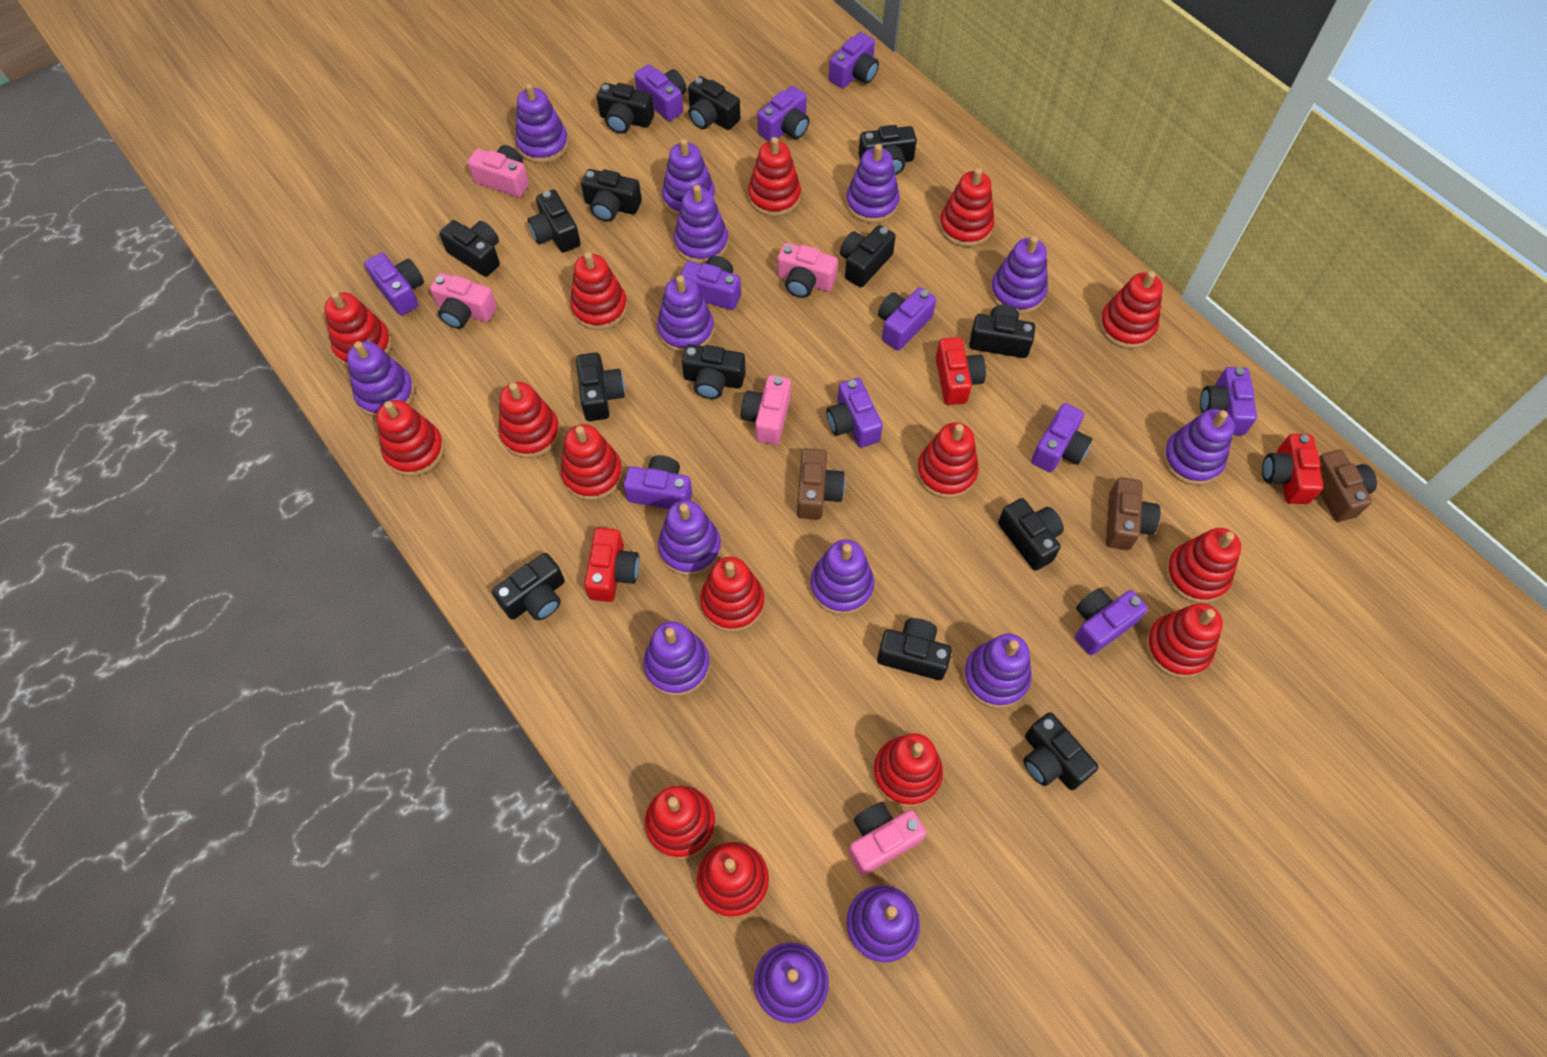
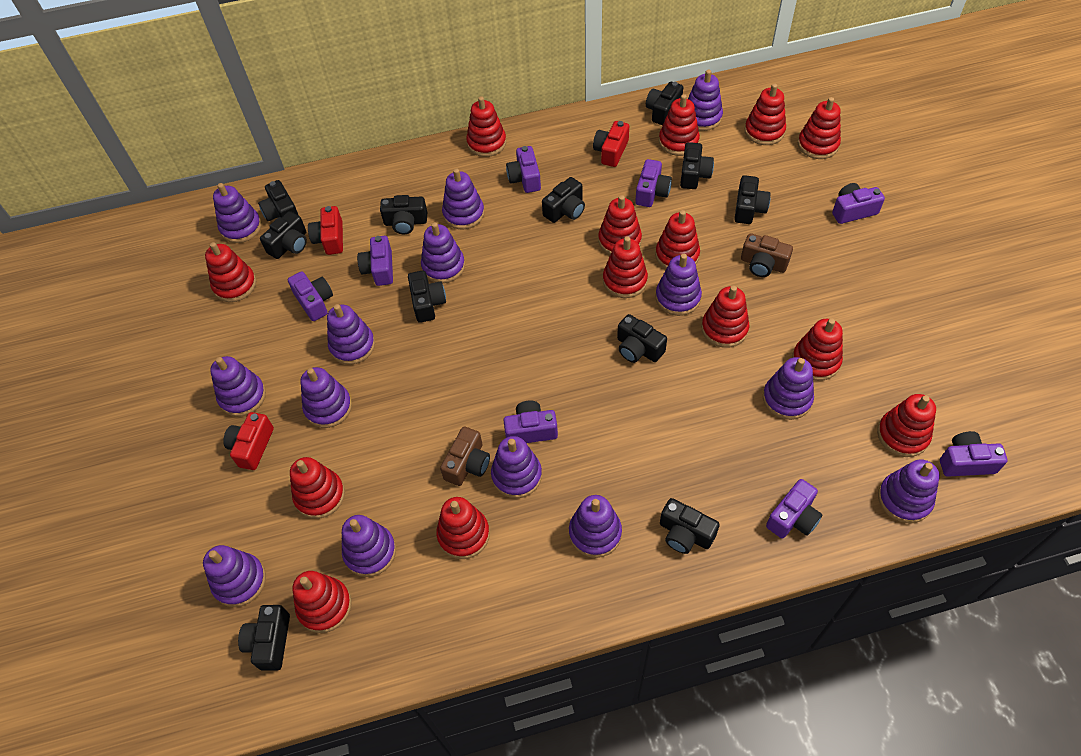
black camera: 14 -> 11
brown camera: 3 -> 2
pink camera: 5 -> 0
purple camera: 11 -> 8
red stacking toy: 15 -> 14

